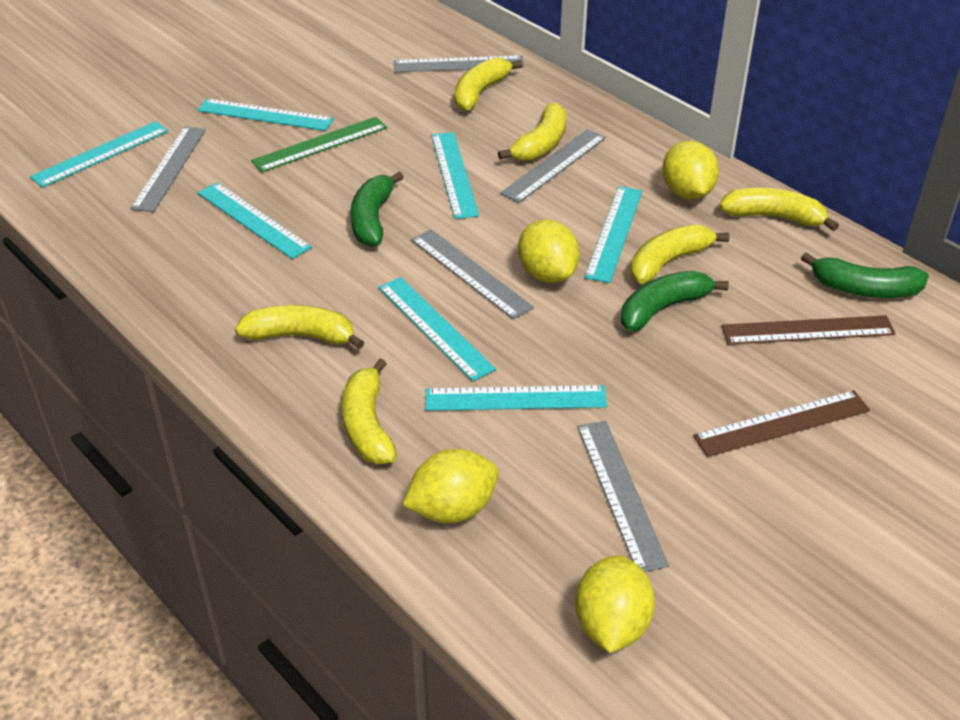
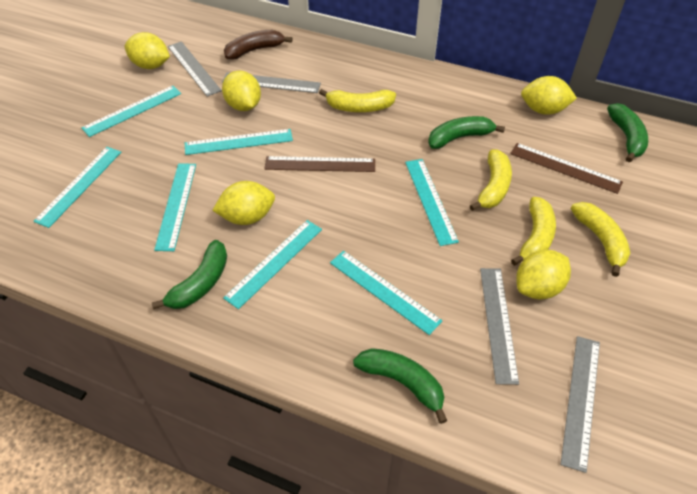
brown banana: 0 -> 1
green banana: 3 -> 4
green ruler: 1 -> 0
grey ruler: 5 -> 4
yellow banana: 6 -> 4
yellow lemon: 4 -> 5

